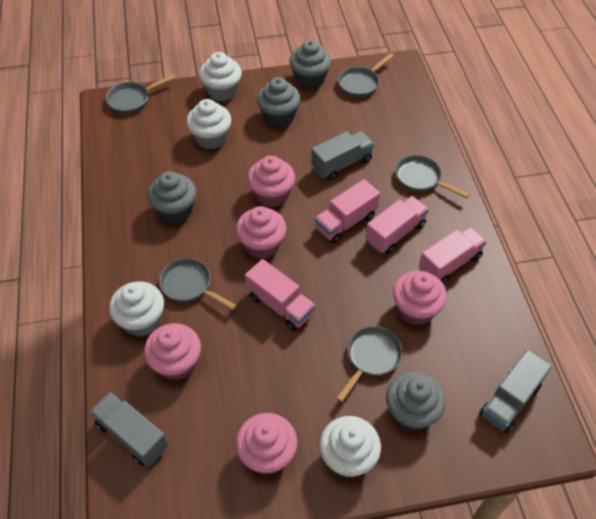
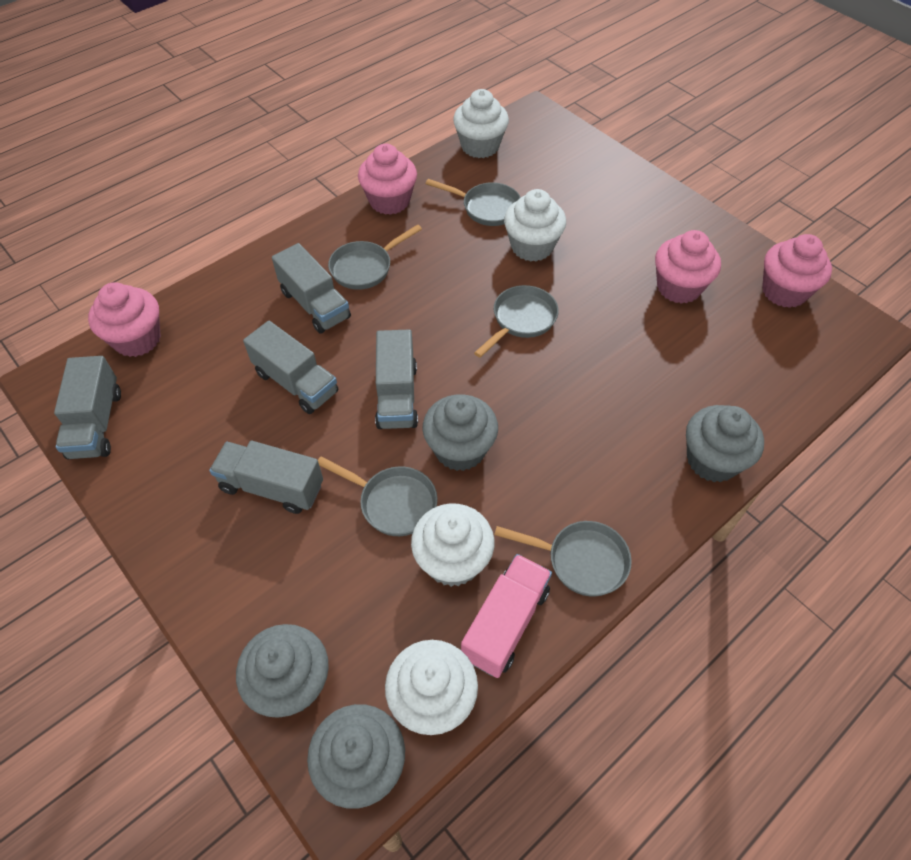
grey truck: 3 -> 5
pink cupcake: 5 -> 4
pink truck: 4 -> 1

